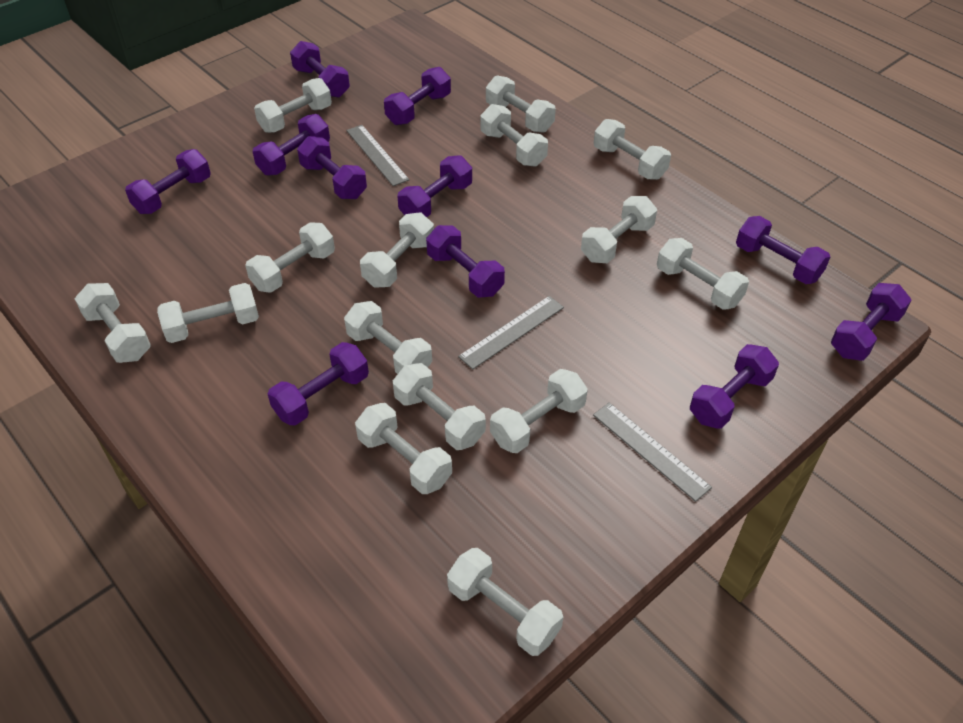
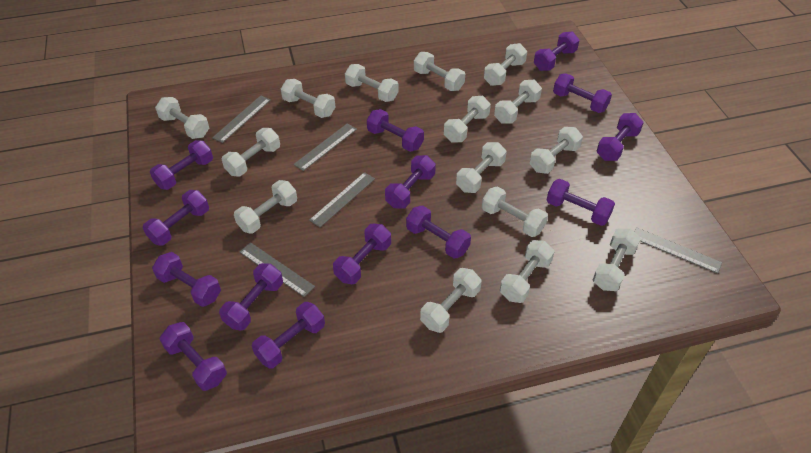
grey ruler: 3 -> 5
purple dumbbell: 11 -> 14

